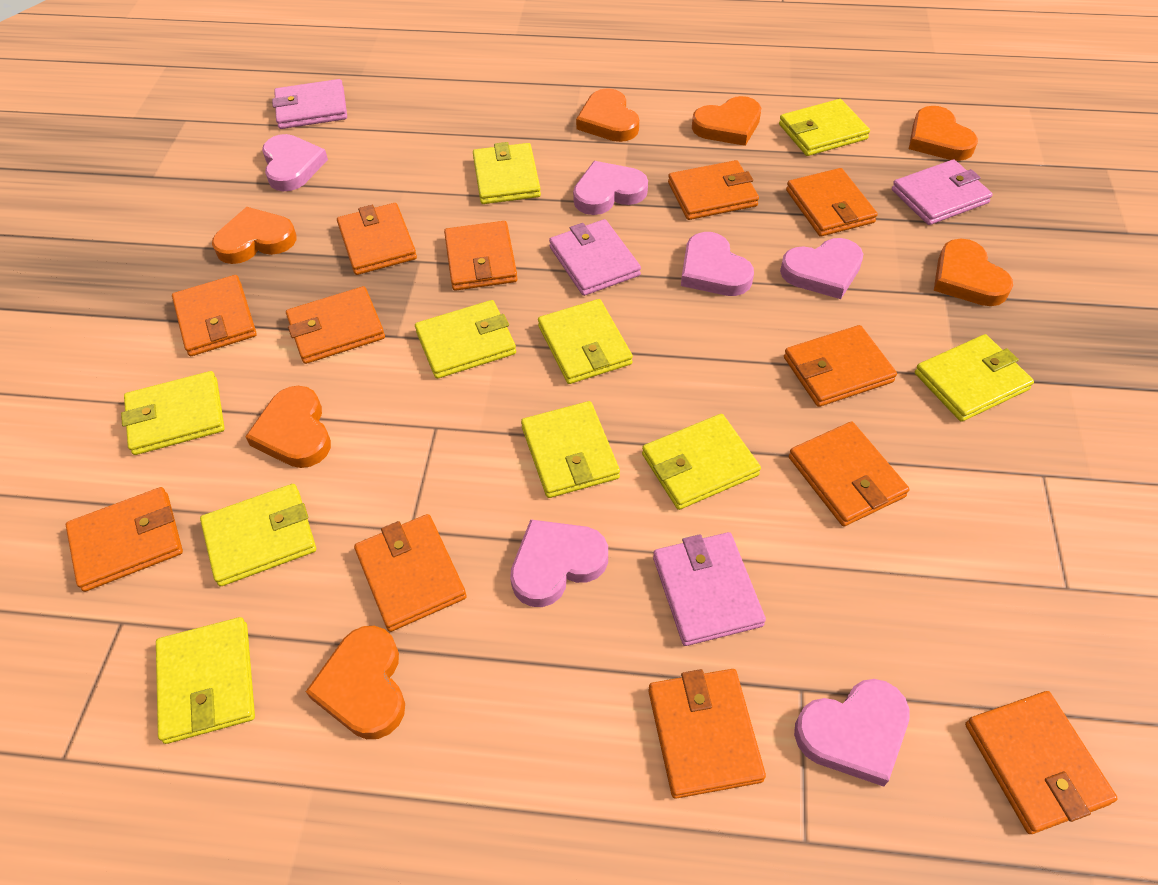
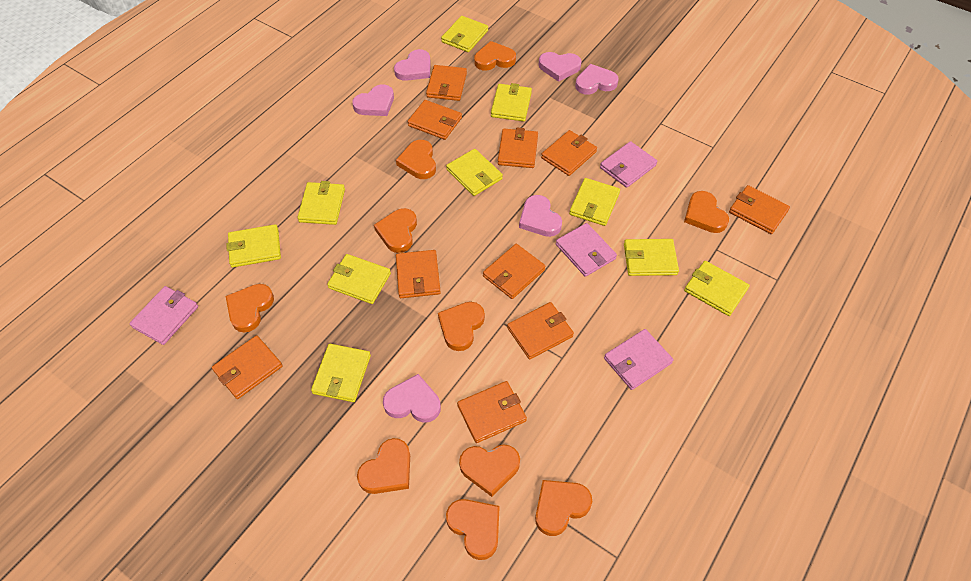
orange heart: 7 -> 10
orange wallet: 12 -> 10

